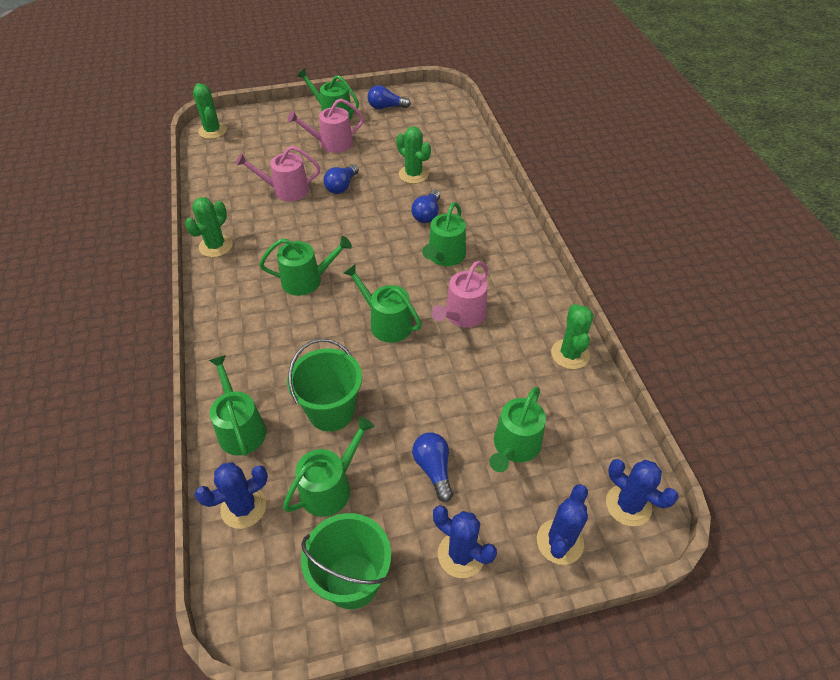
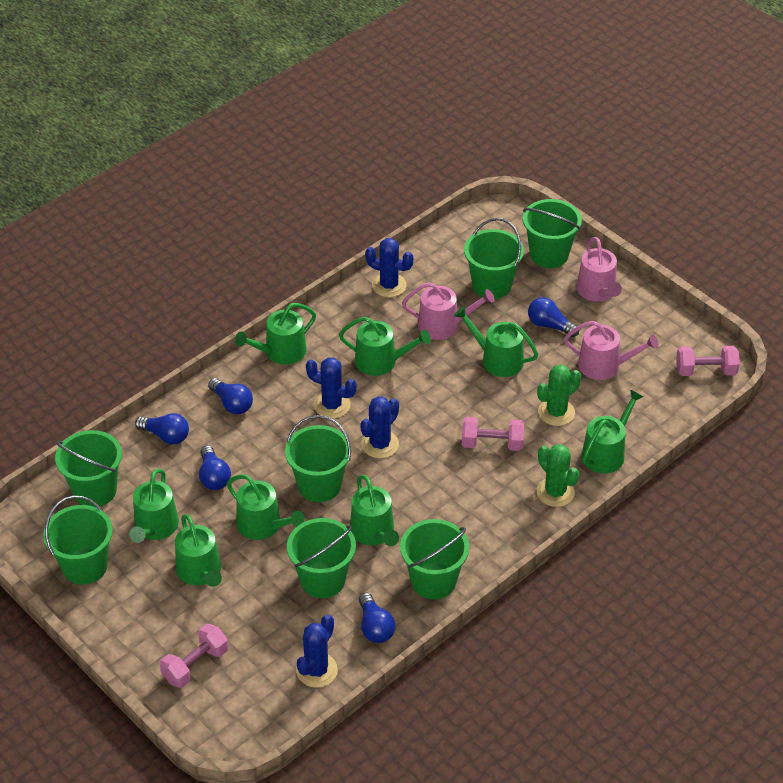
blue light bulb: 4 -> 5
green bucket: 2 -> 7
green cactus: 4 -> 2
green watering can: 7 -> 8
pink dumbbell: 0 -> 3

